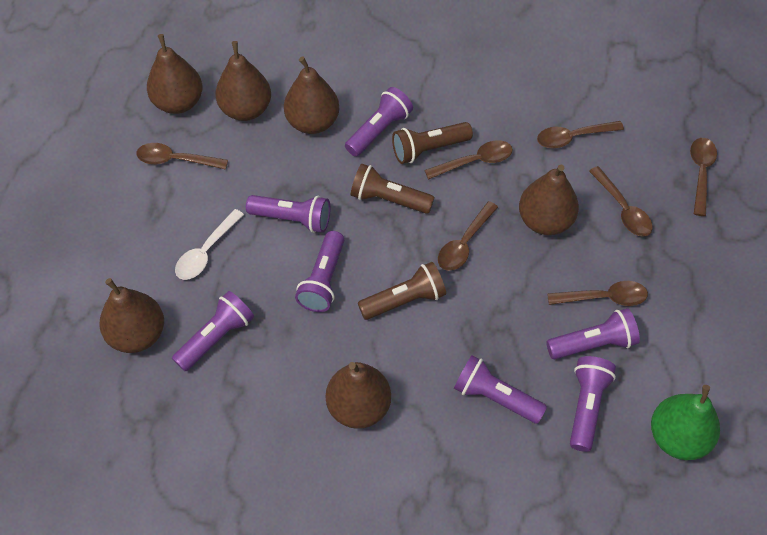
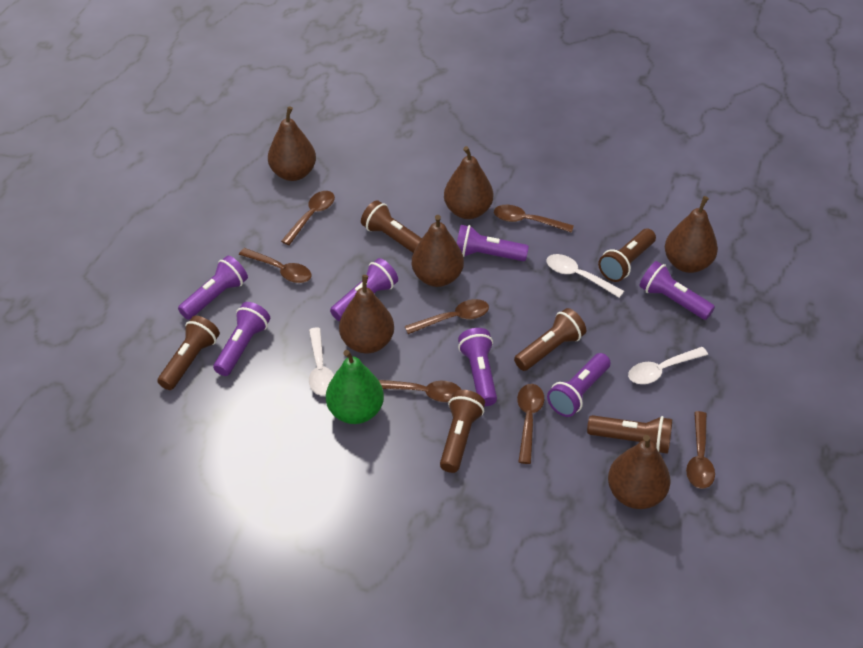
brown flashlight: 3 -> 6
white spoon: 1 -> 3

